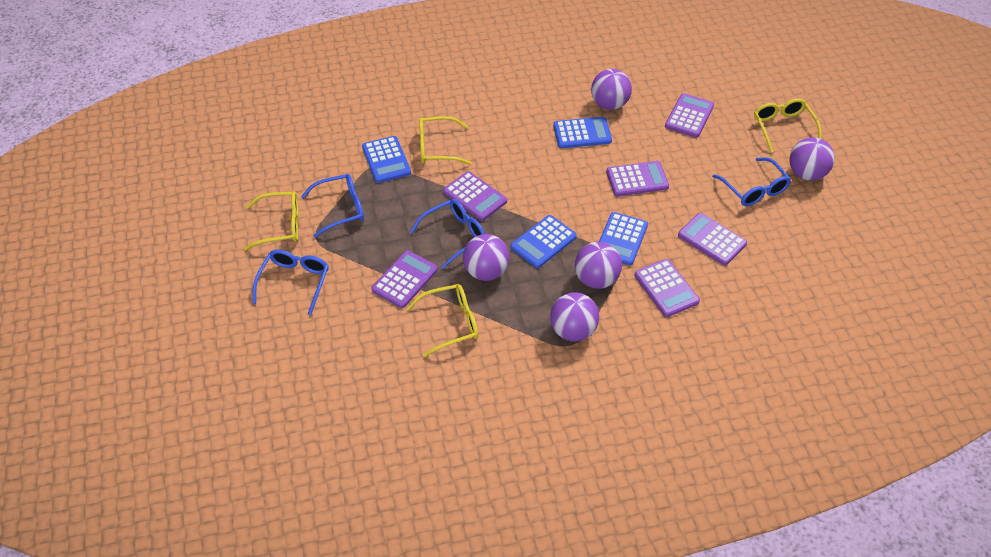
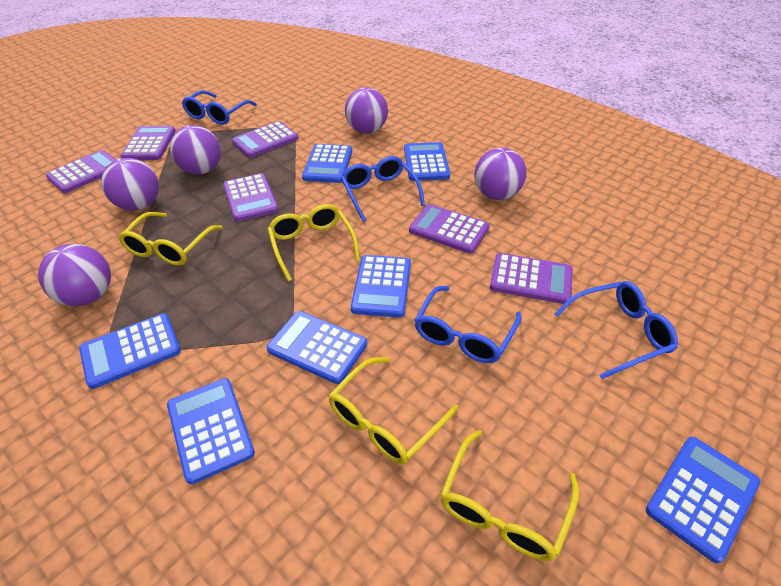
blue calculator: 4 -> 7

